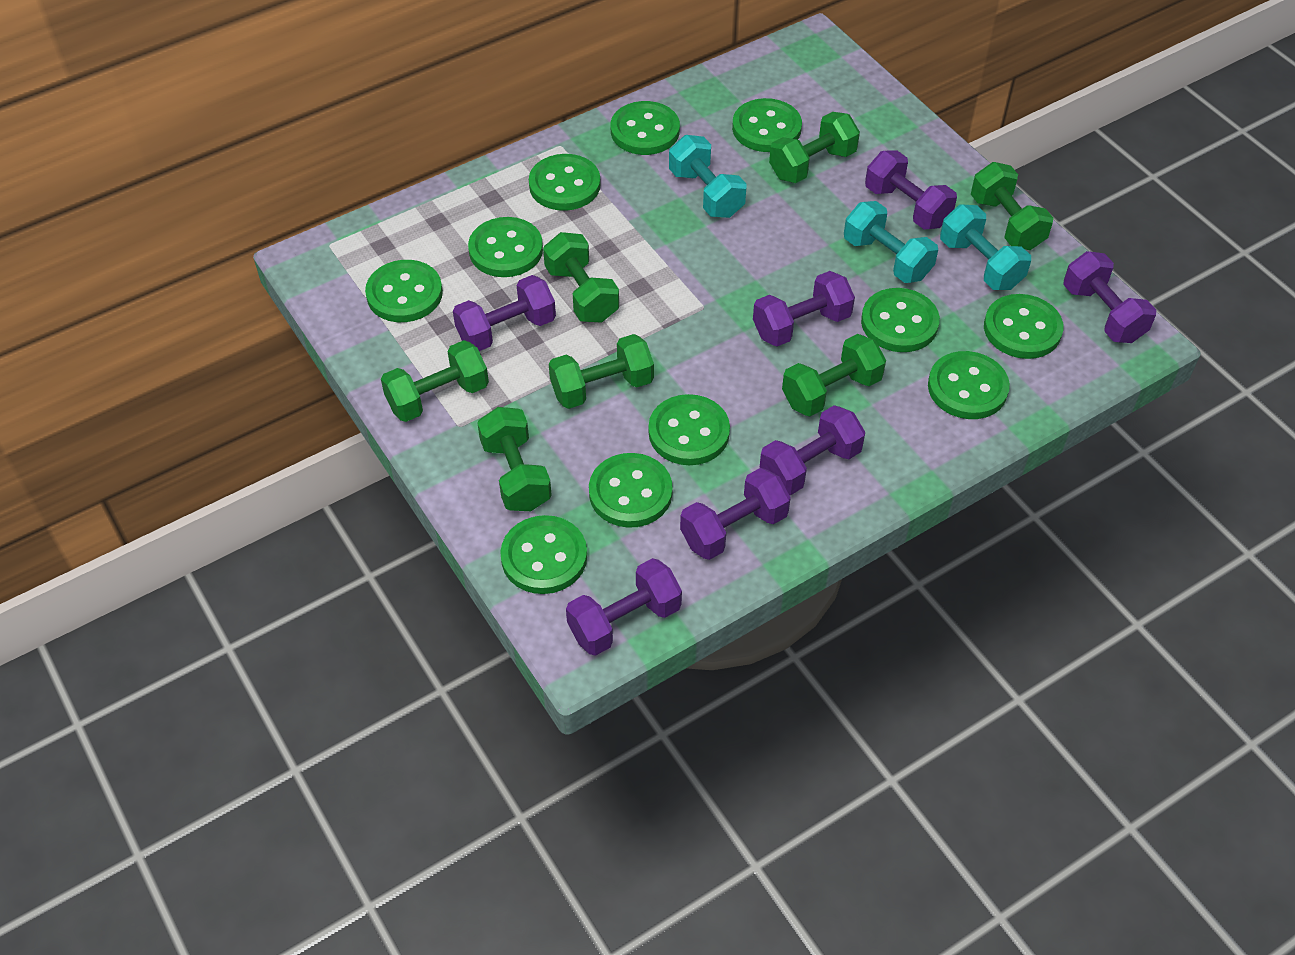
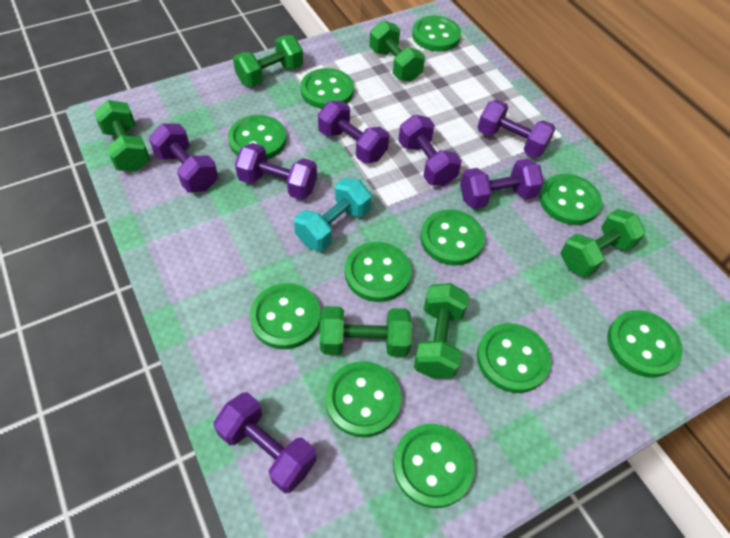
green dumbbell: 7 -> 6
turquoise dumbbell: 3 -> 1

